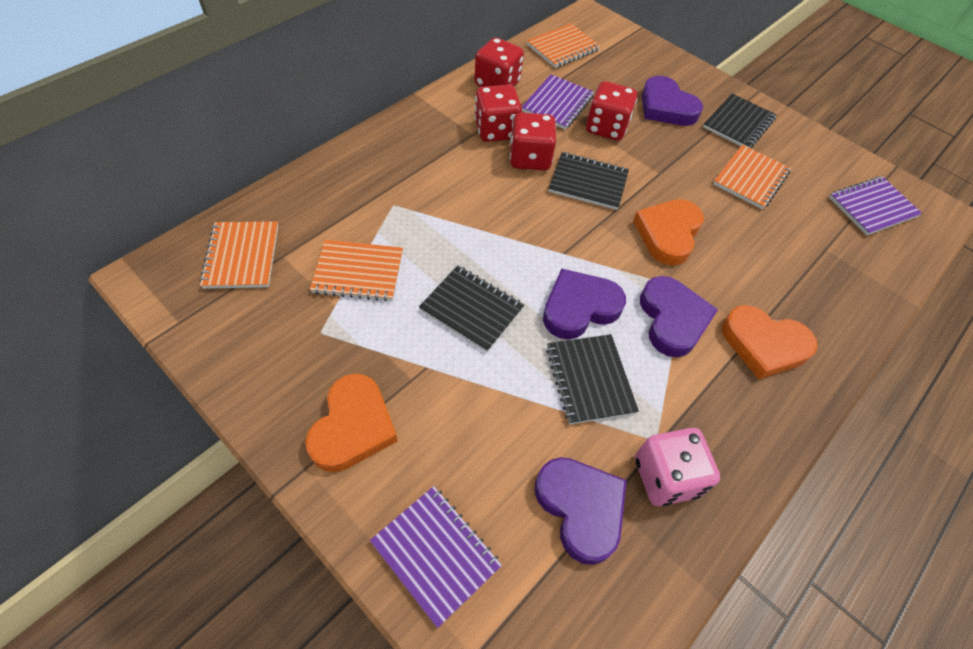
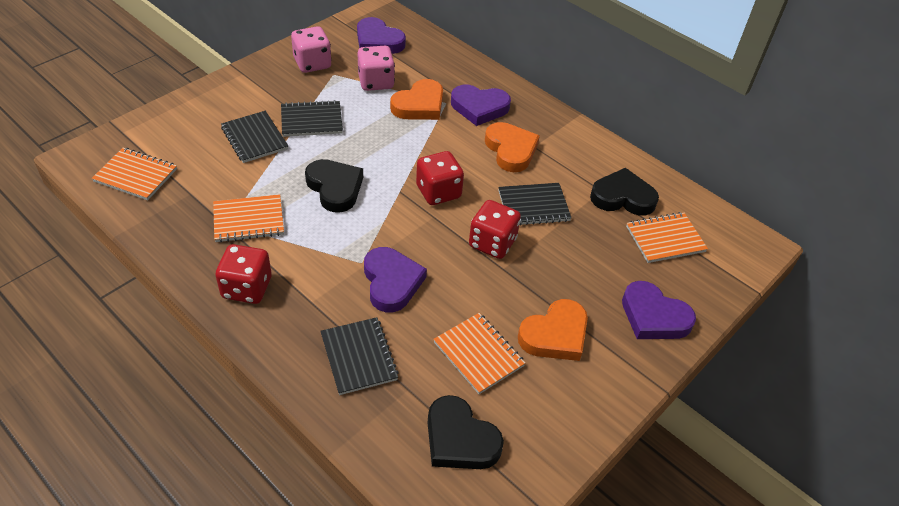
black heart: 0 -> 3
pink dice: 1 -> 2
purple notebook: 3 -> 0
red dice: 4 -> 3

